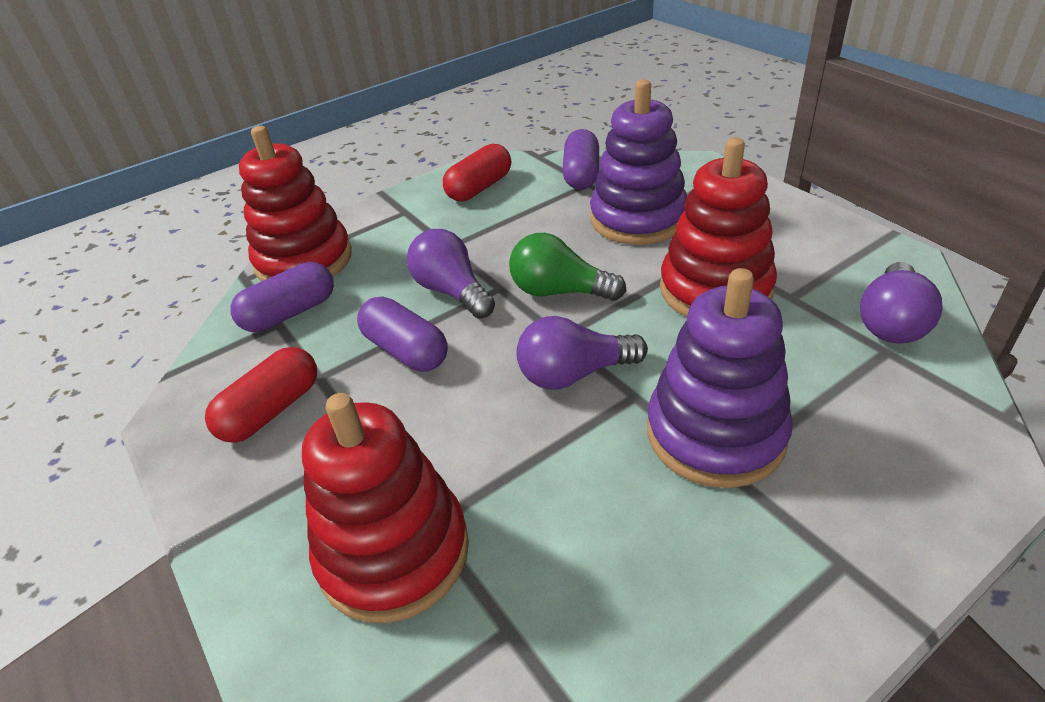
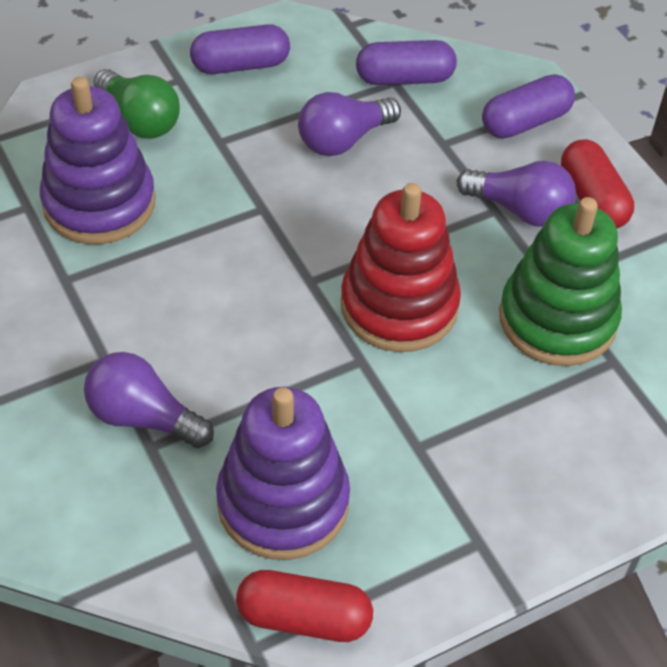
green stacking toy: 0 -> 1
red stacking toy: 3 -> 1

